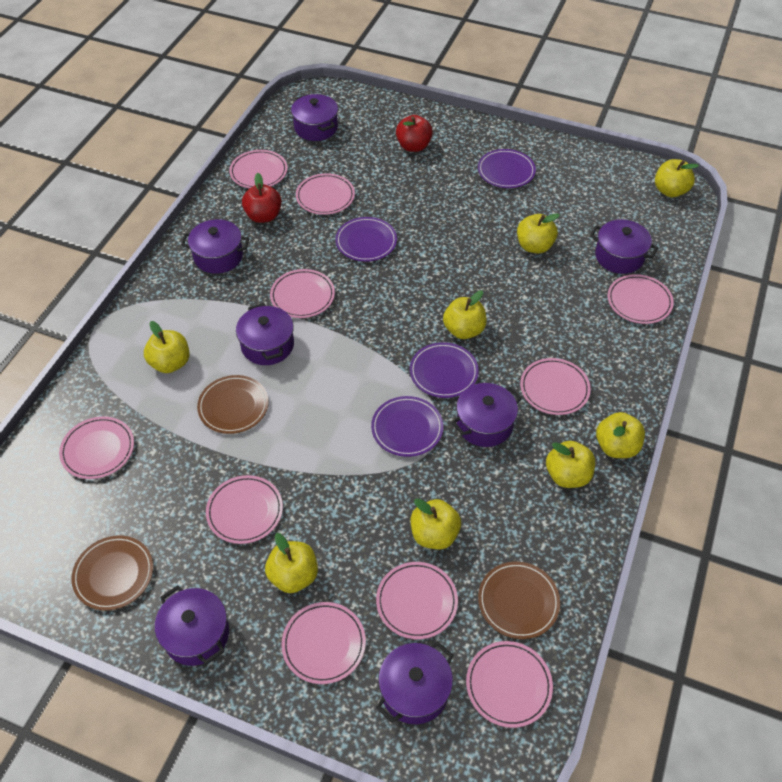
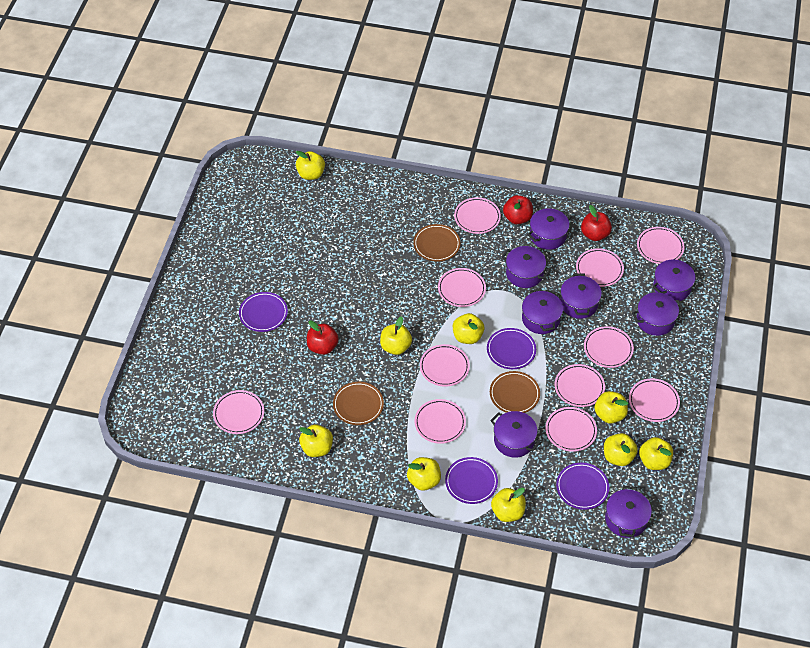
pink plate: 10 -> 11
purple pot: 7 -> 8
red apple: 2 -> 3
yellow apple: 8 -> 9

